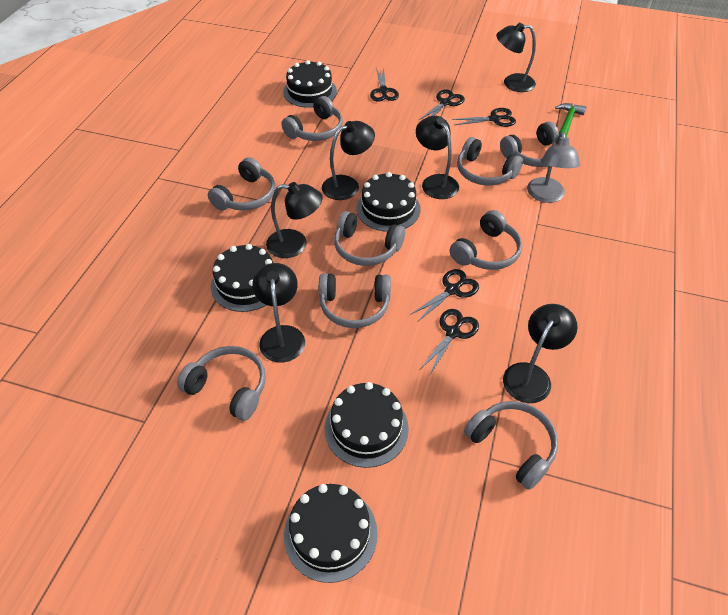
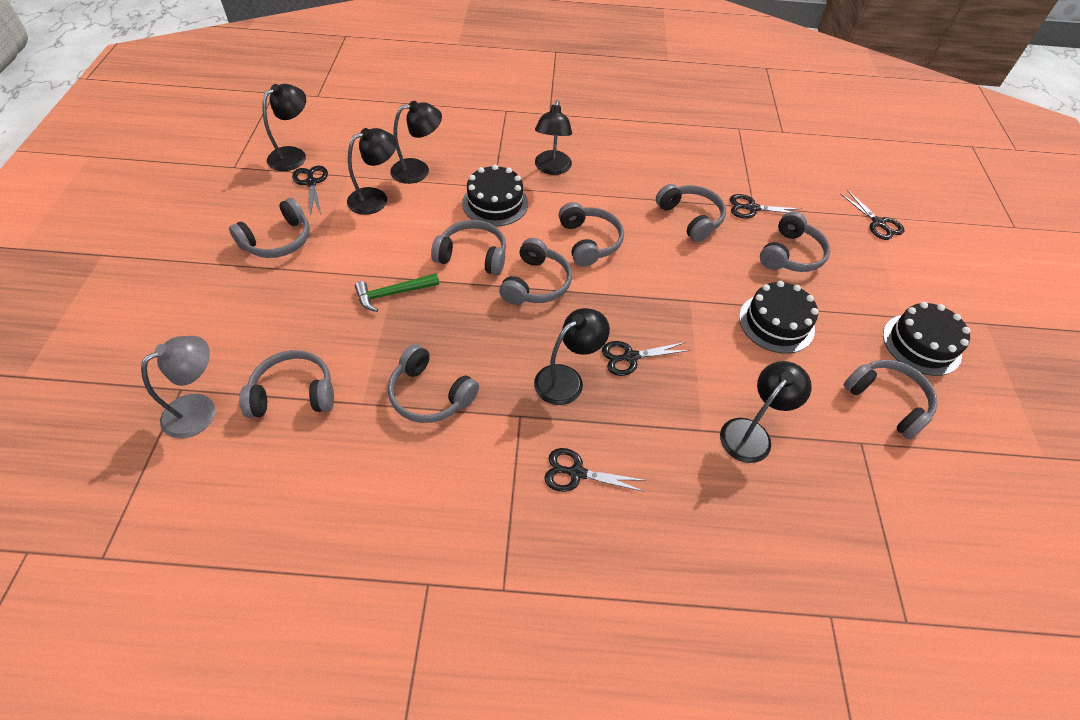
black cake: 5 -> 3

